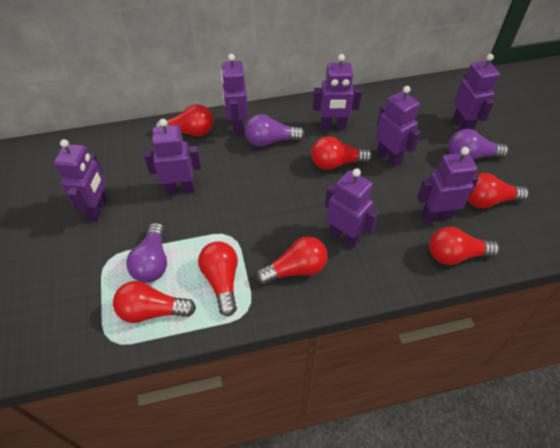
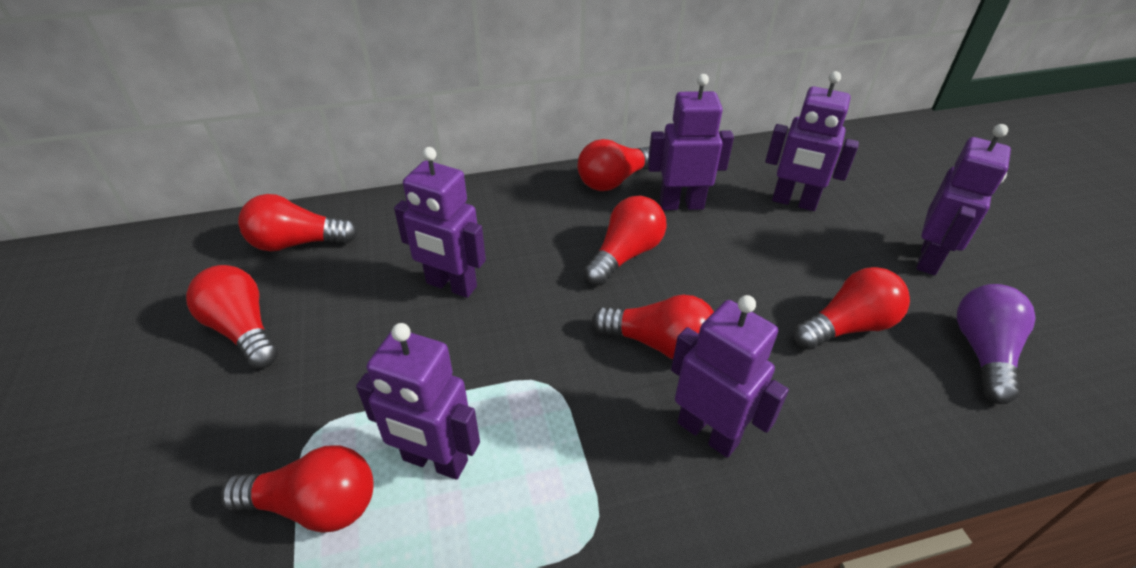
purple light bulb: 3 -> 1
purple robot: 8 -> 6

